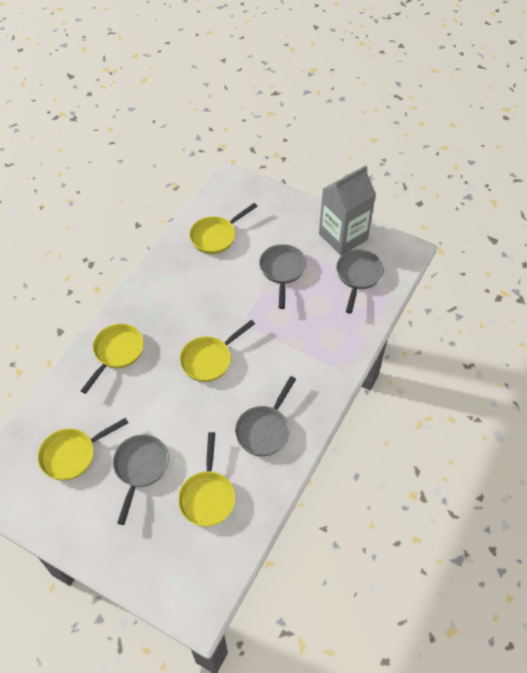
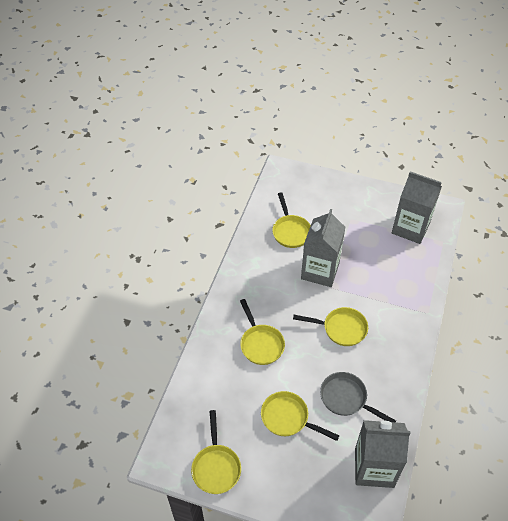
grey carton: 1 -> 3
grey pan: 4 -> 1

